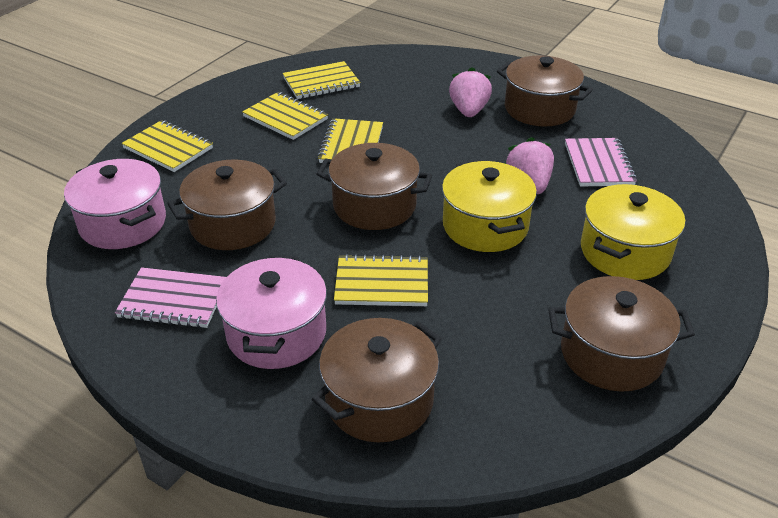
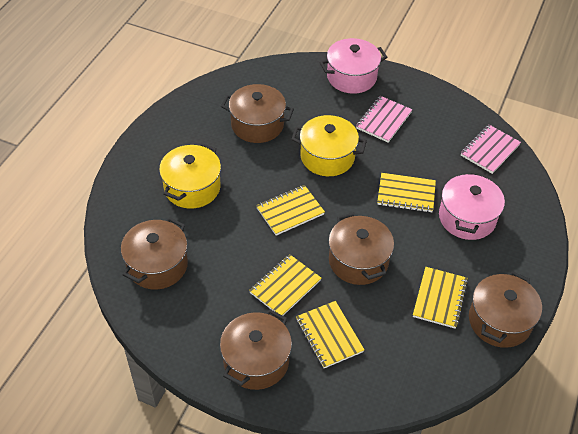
pink strawberry: 2 -> 0

